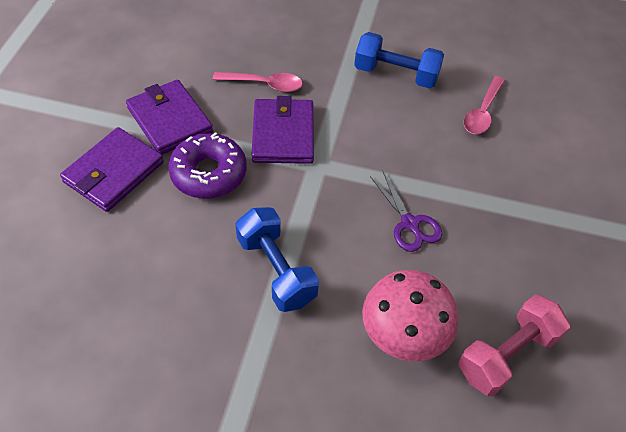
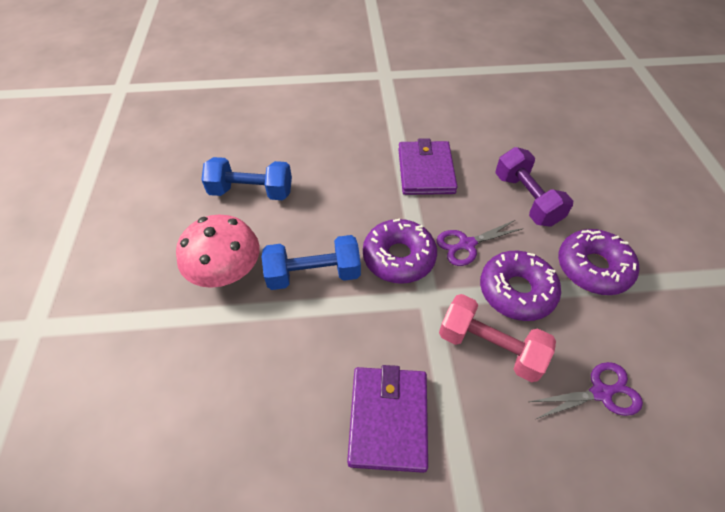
pink spoon: 2 -> 0
purple donut: 1 -> 3
purple dumbbell: 0 -> 1
purple scissors: 1 -> 2
purple wallet: 3 -> 2

